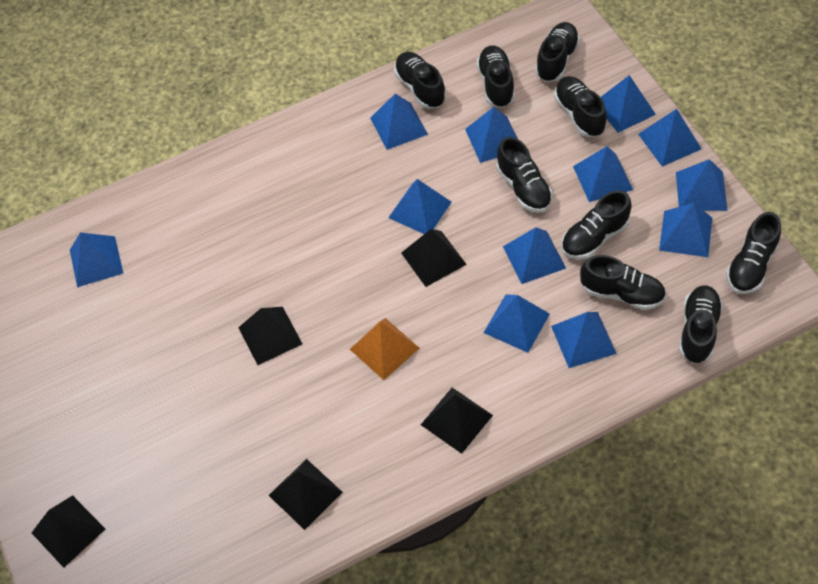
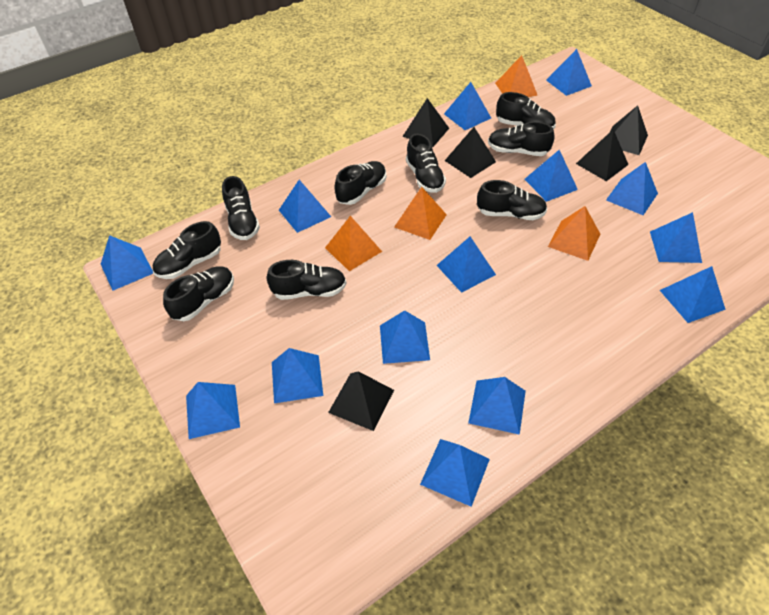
blue pyramid: 12 -> 14
orange pyramid: 1 -> 4

